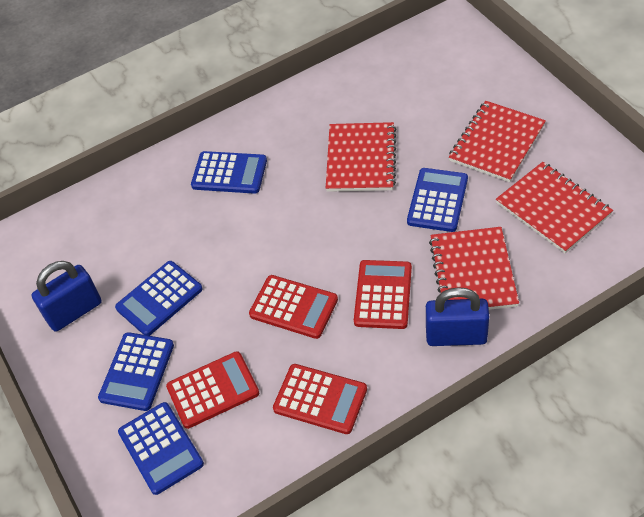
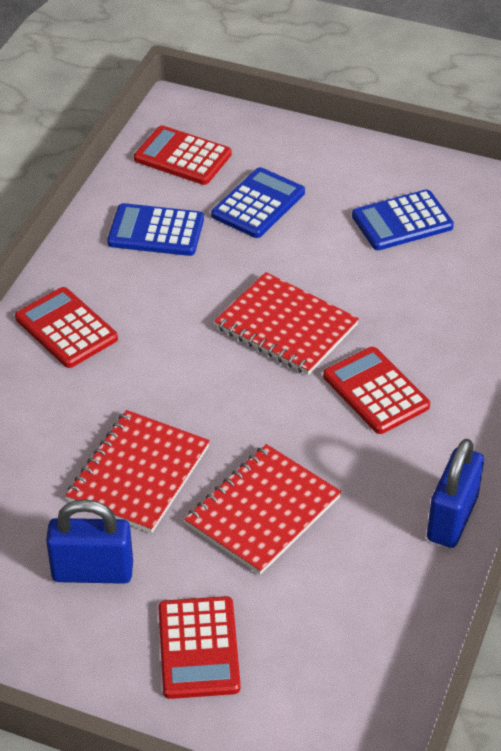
blue calculator: 5 -> 3
red notebook: 4 -> 3

